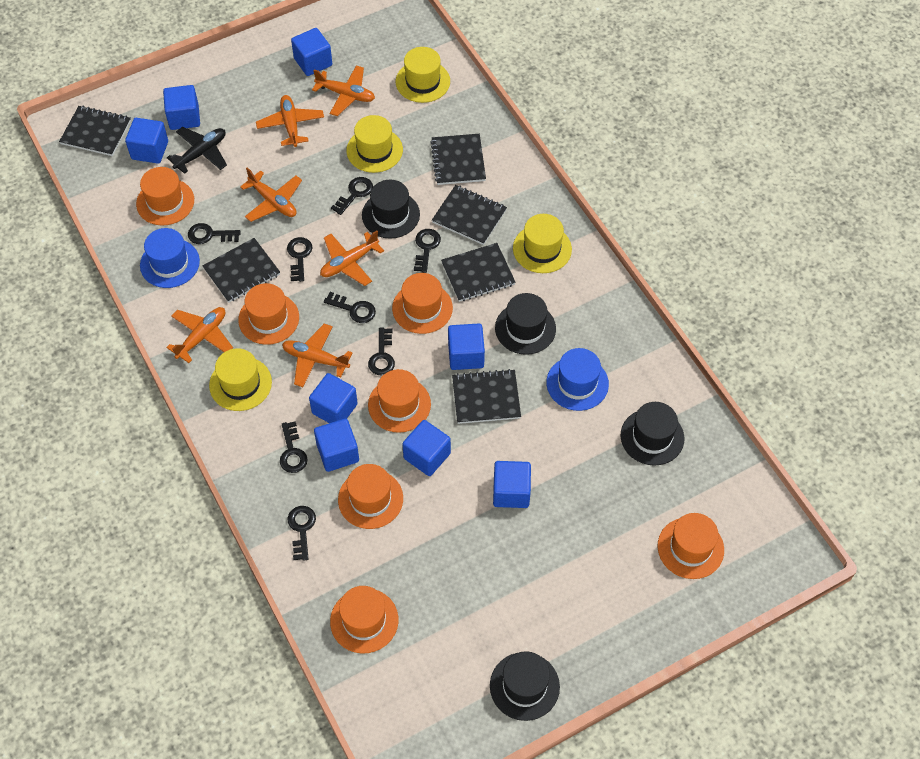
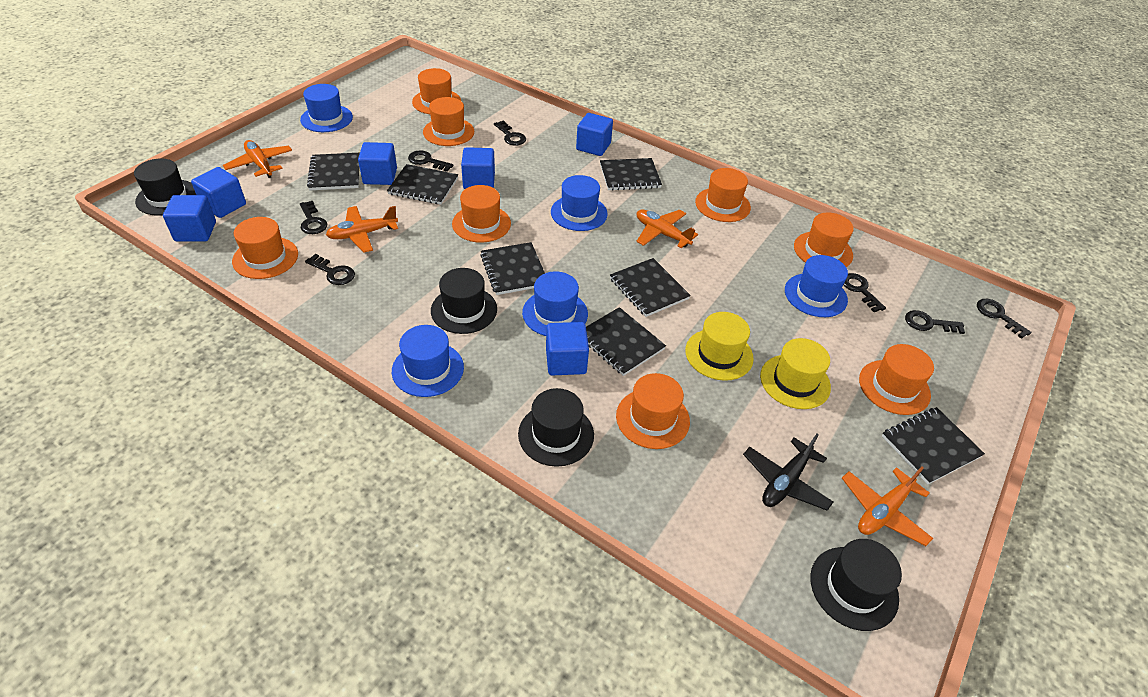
black key: 8 -> 7
black notebook: 6 -> 7
blue cube: 8 -> 6
blue hat: 2 -> 5
orange hat: 7 -> 8
orange plane: 6 -> 4
yellow hat: 4 -> 2

